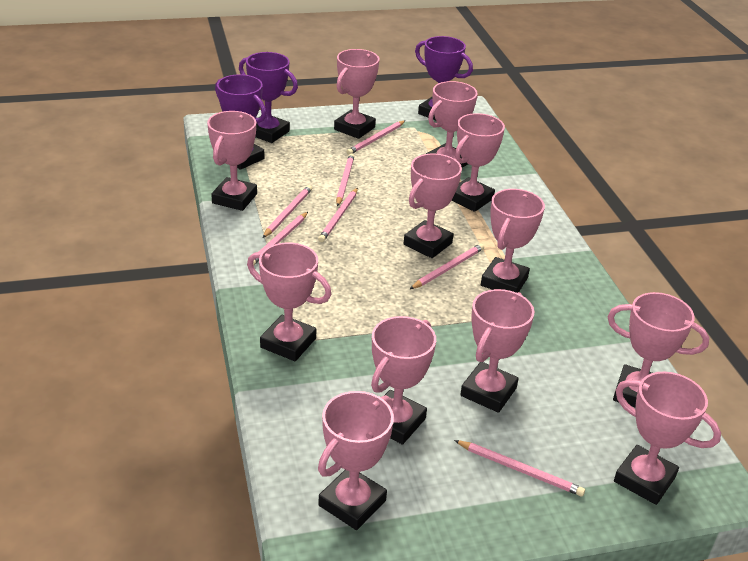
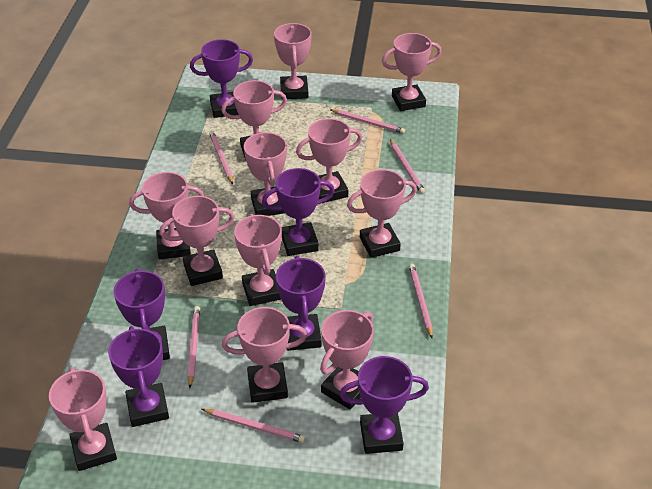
pink pencil: 7 -> 6
purple trophy: 3 -> 6

